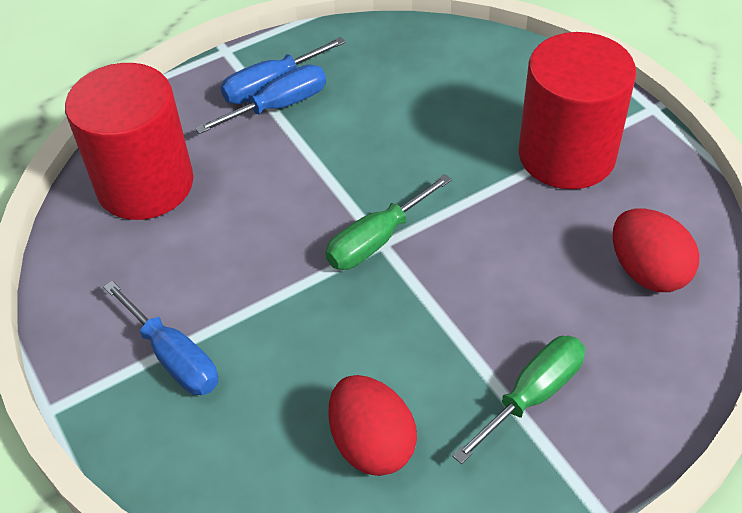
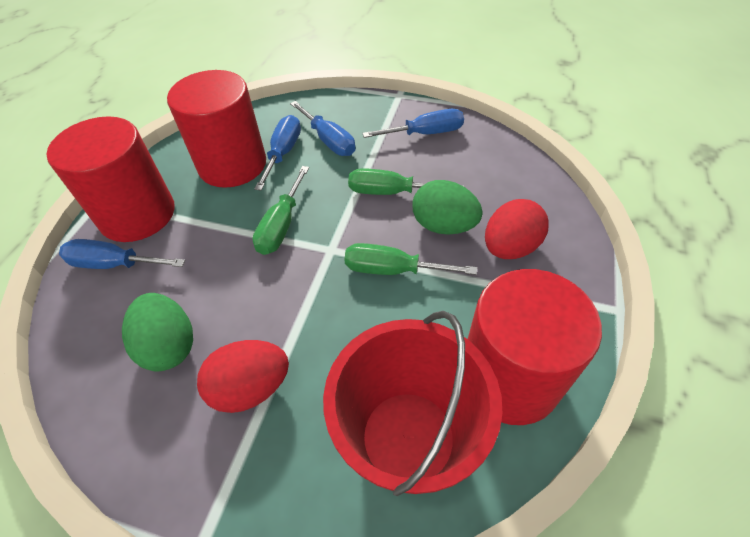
blue screwdriver: 3 -> 4
green egg: 0 -> 2
green screwdriver: 2 -> 3
red bucket: 0 -> 1
red cylinder: 2 -> 3

